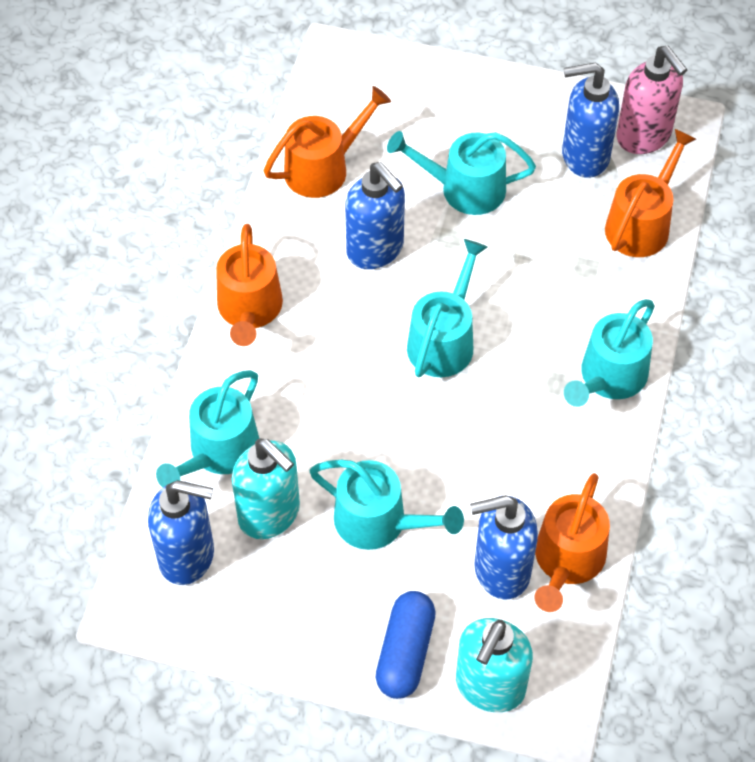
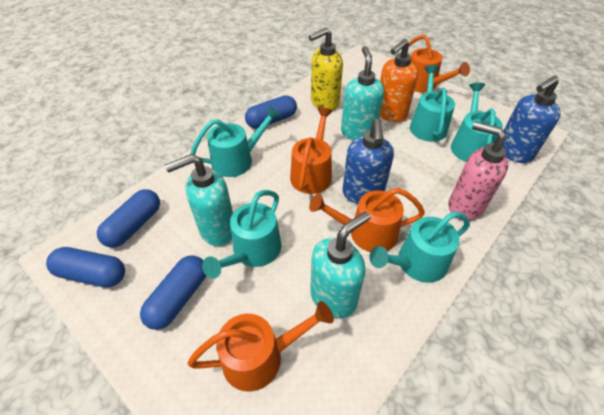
blue capsule: 1 -> 4
blue soap dispenser: 4 -> 2
orange soap dispenser: 0 -> 1
turquoise soap dispenser: 2 -> 3
yellow soap dispenser: 0 -> 1

